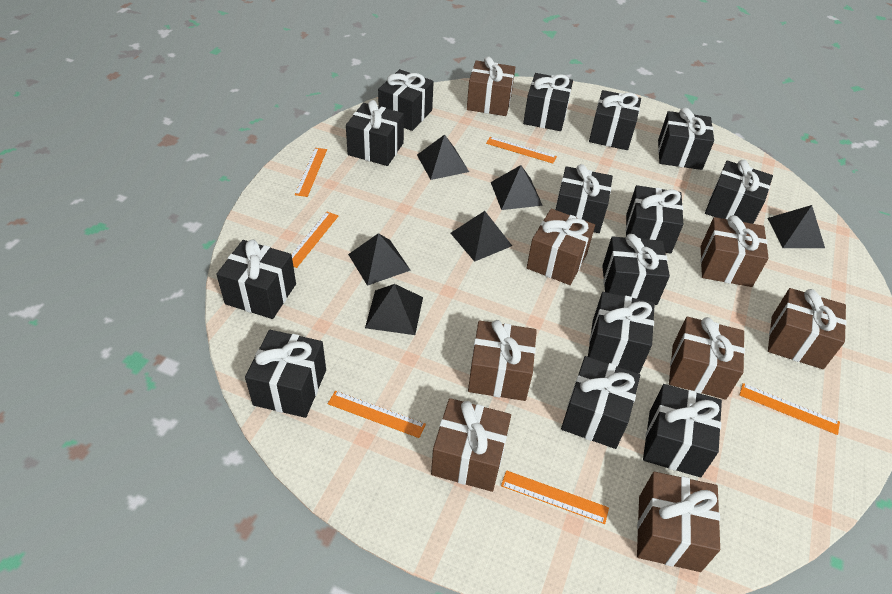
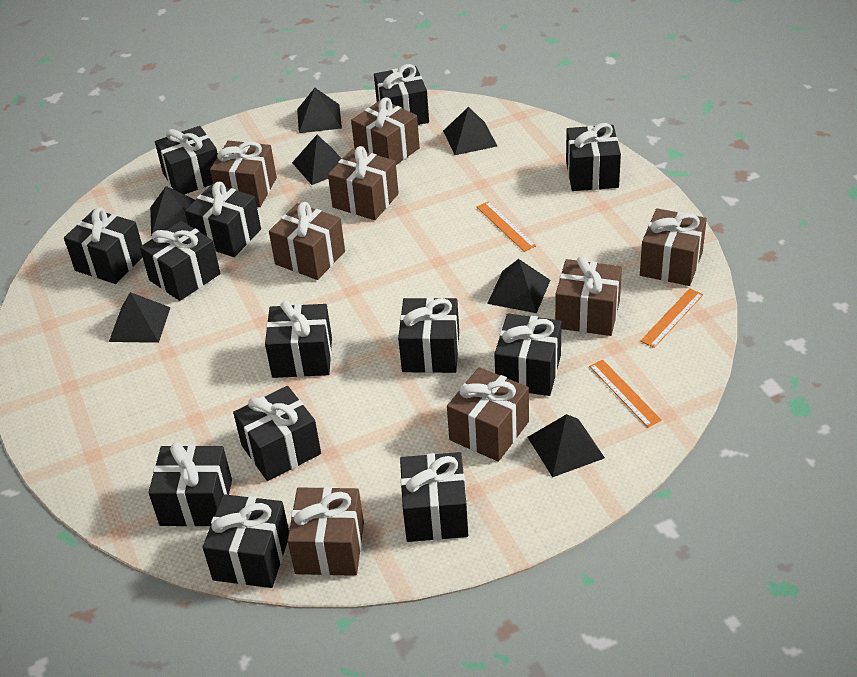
black gift: 14 -> 13
black pyramid: 6 -> 7
orange ruler: 6 -> 3

